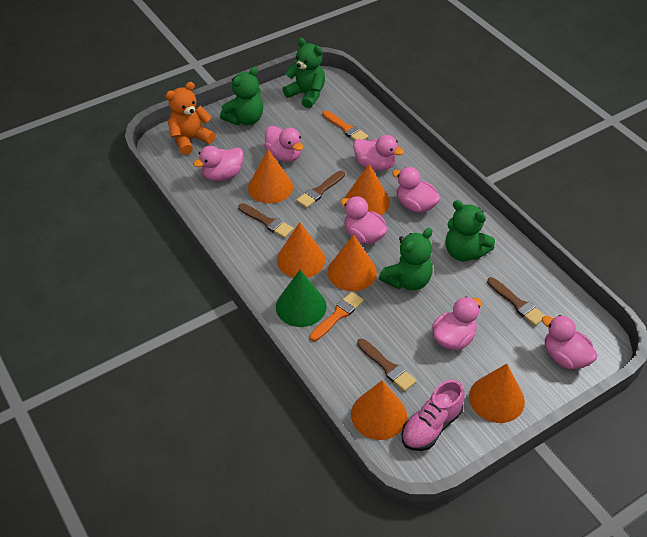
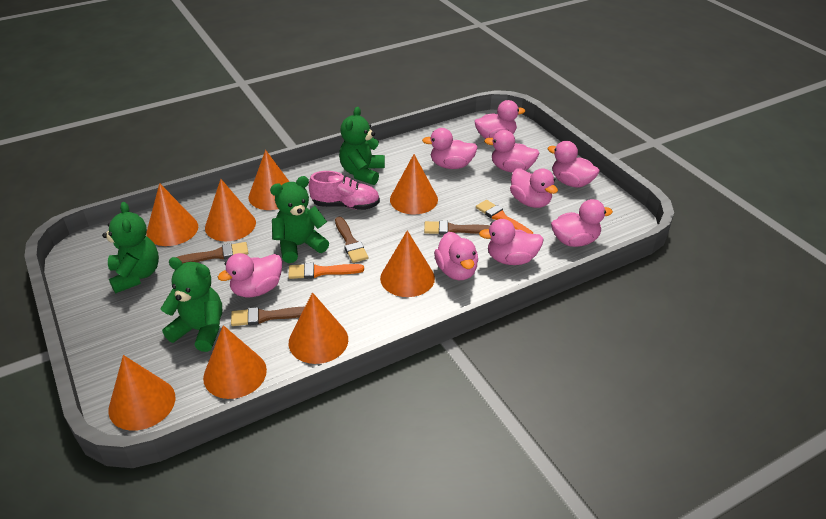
green cone: 1 -> 0
orange cone: 6 -> 8
orange teddy bear: 1 -> 0
pink duck: 7 -> 9

